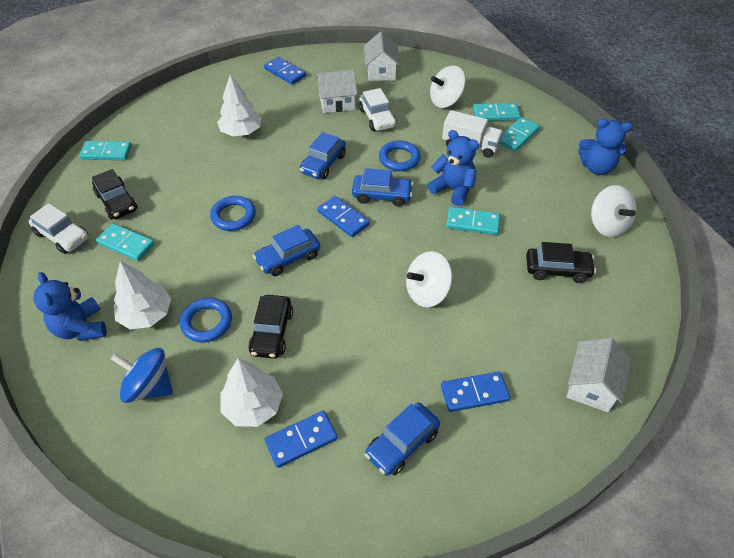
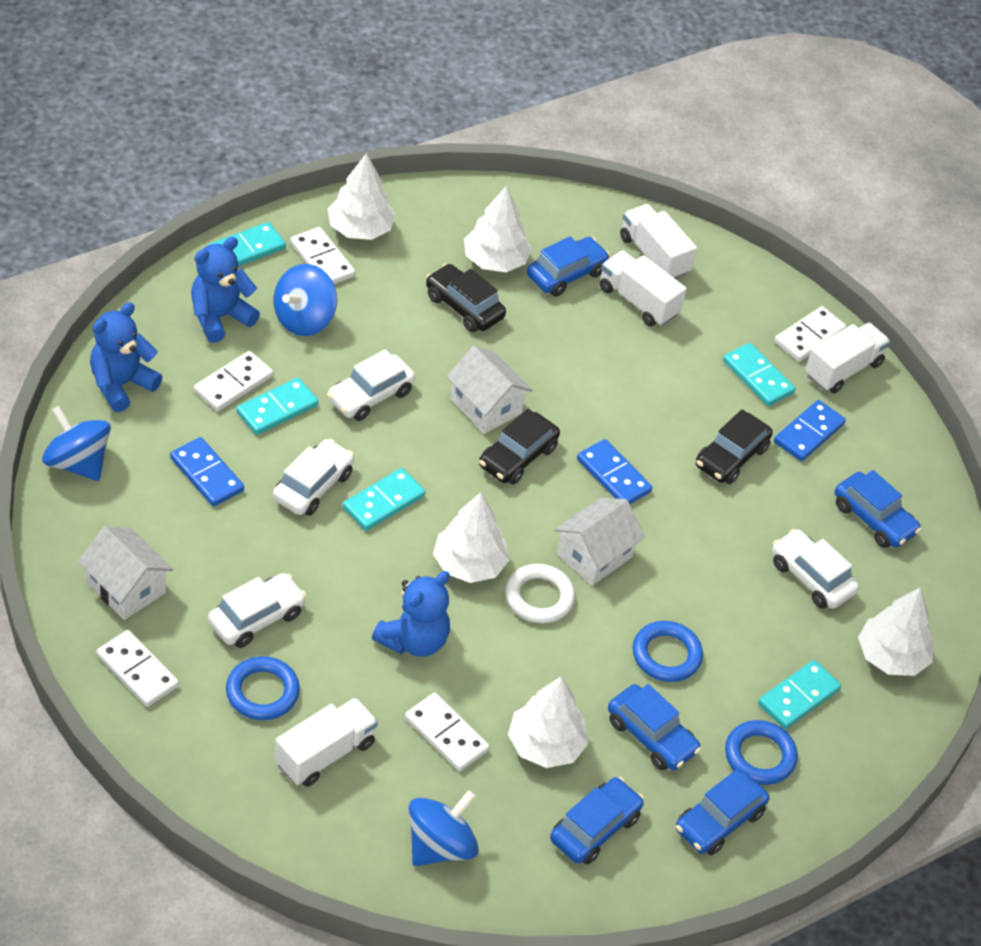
blue car: 4 -> 5
blue domino: 4 -> 3
blue spinning top: 1 -> 3
white car: 2 -> 4
white domino: 0 -> 5
white ring: 0 -> 1
white spinning top: 3 -> 0
white tree: 3 -> 5
white truck: 1 -> 4

